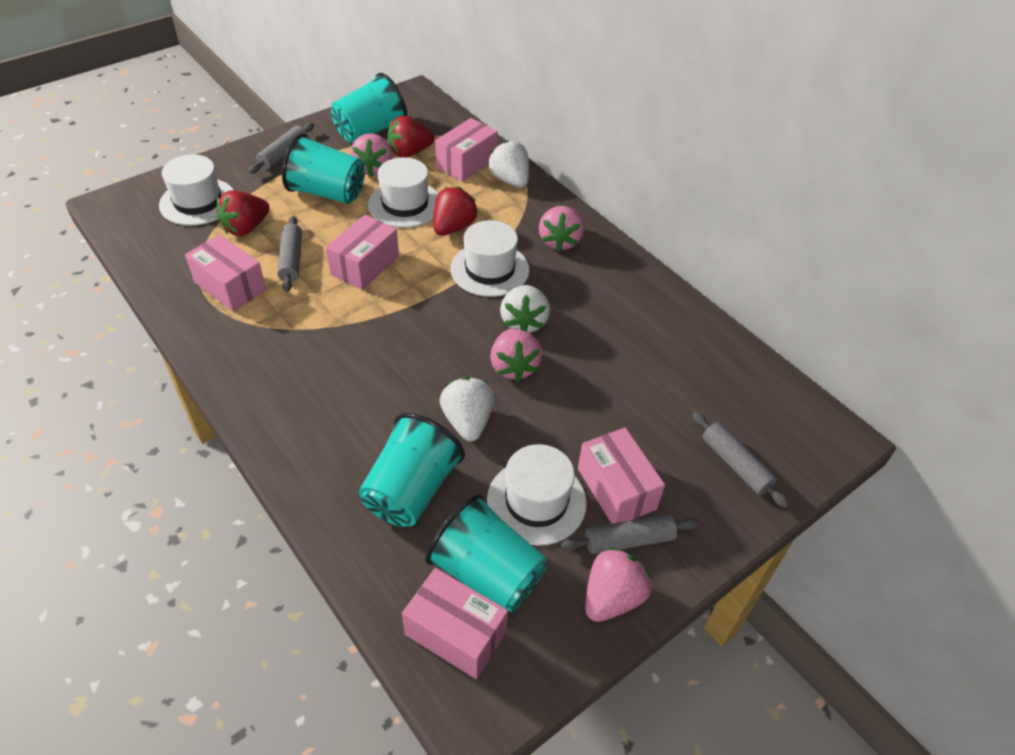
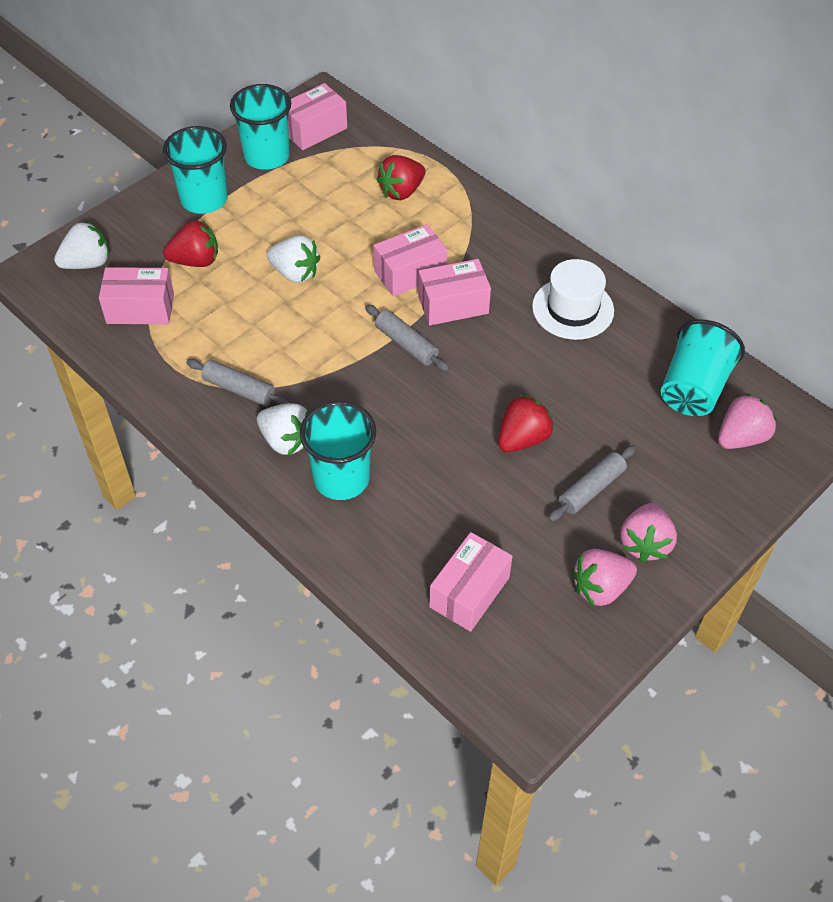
grey rolling pin: 4 -> 3
pink strawberry: 4 -> 3
white hat: 4 -> 1

